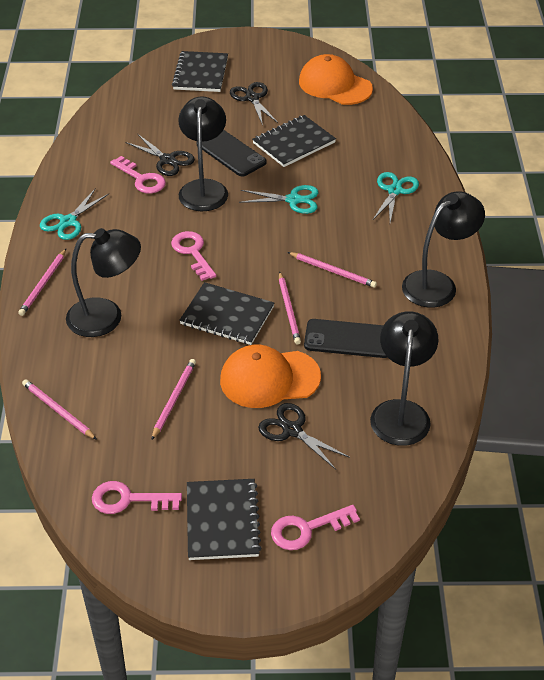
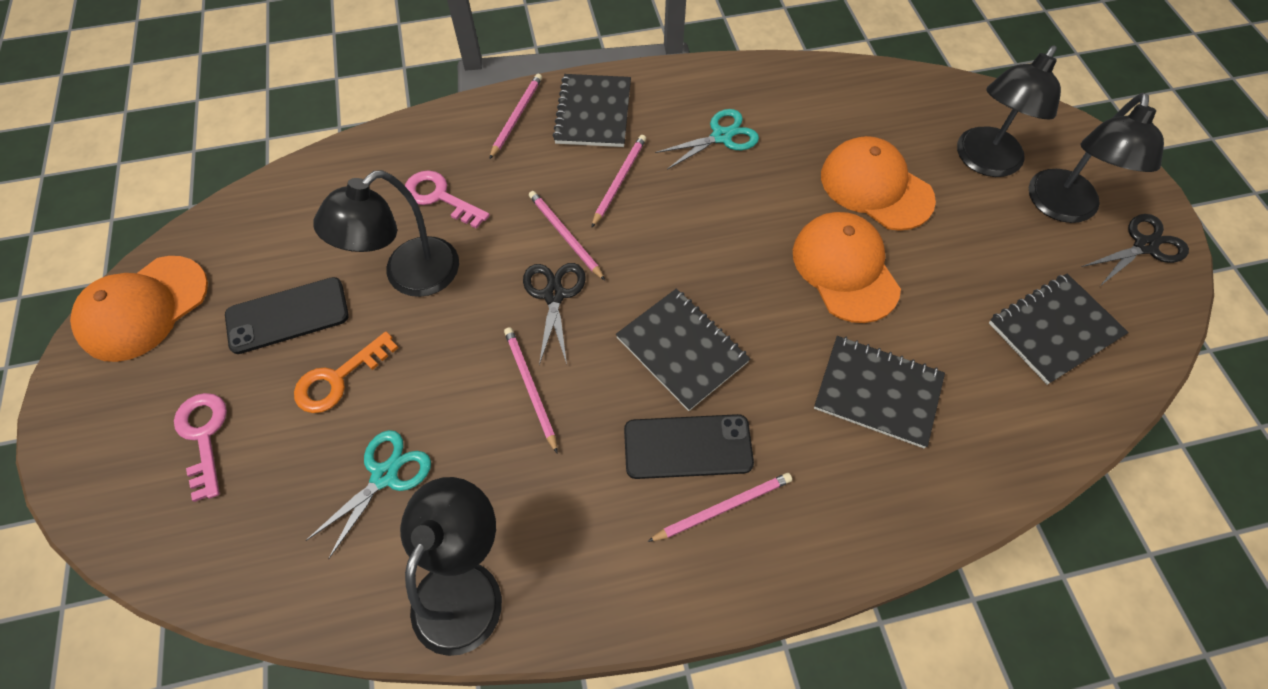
black scissors: 3 -> 2
orange cap: 2 -> 3
orange key: 0 -> 1
pink key: 4 -> 2
turquoise scissors: 3 -> 2

